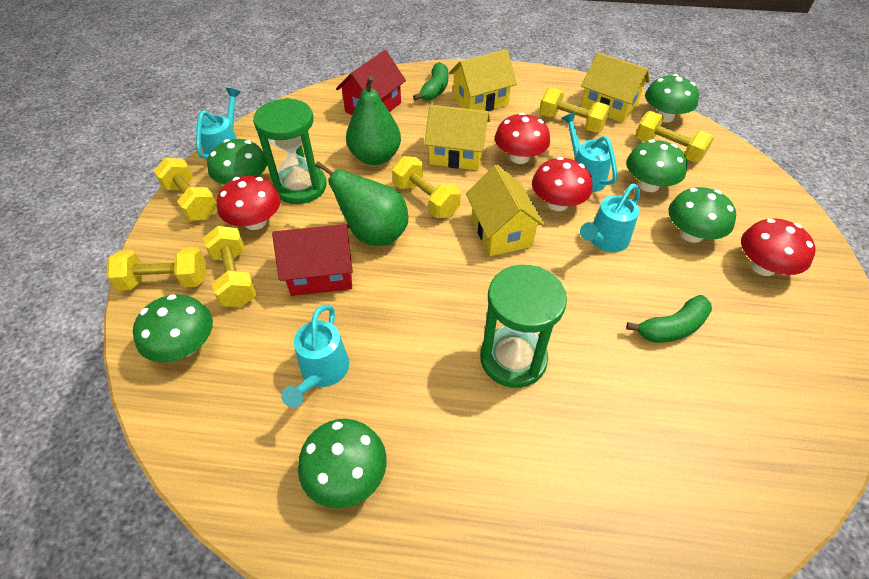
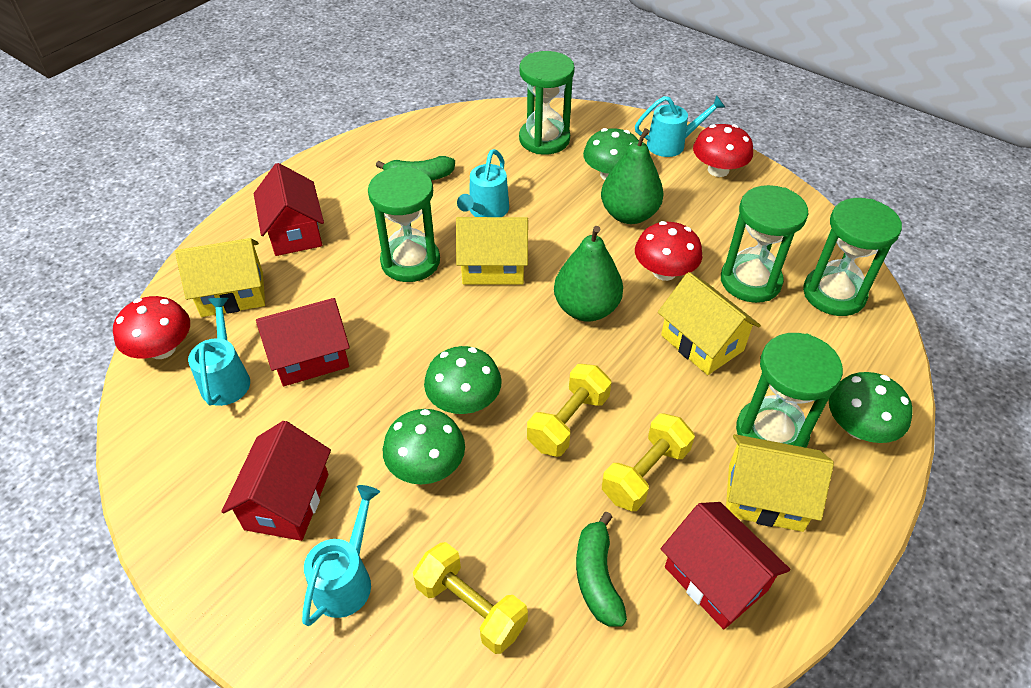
green hourglass: 2 -> 5
green mushroom: 6 -> 4
red house: 2 -> 4
red mushroom: 4 -> 3
yellow dumbbell: 6 -> 3

